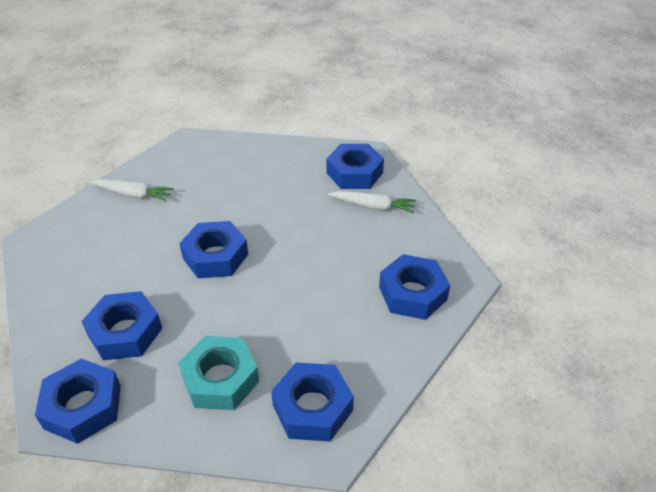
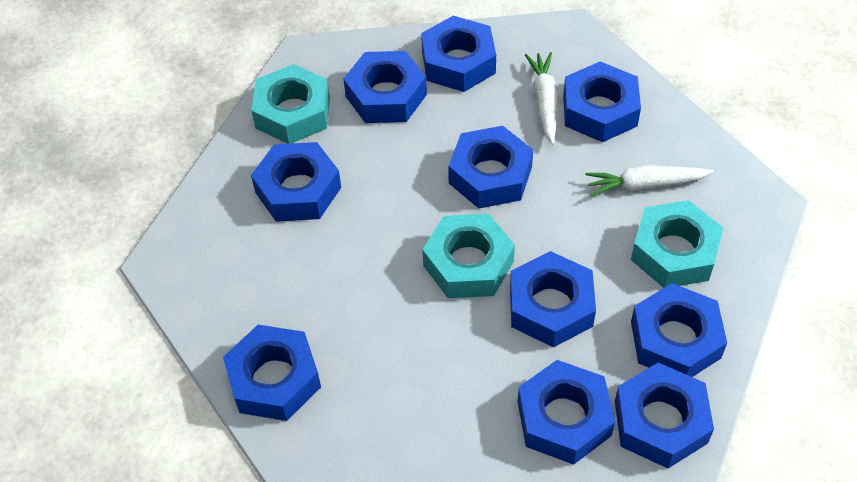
blue nut: 6 -> 10
turquoise nut: 1 -> 3

